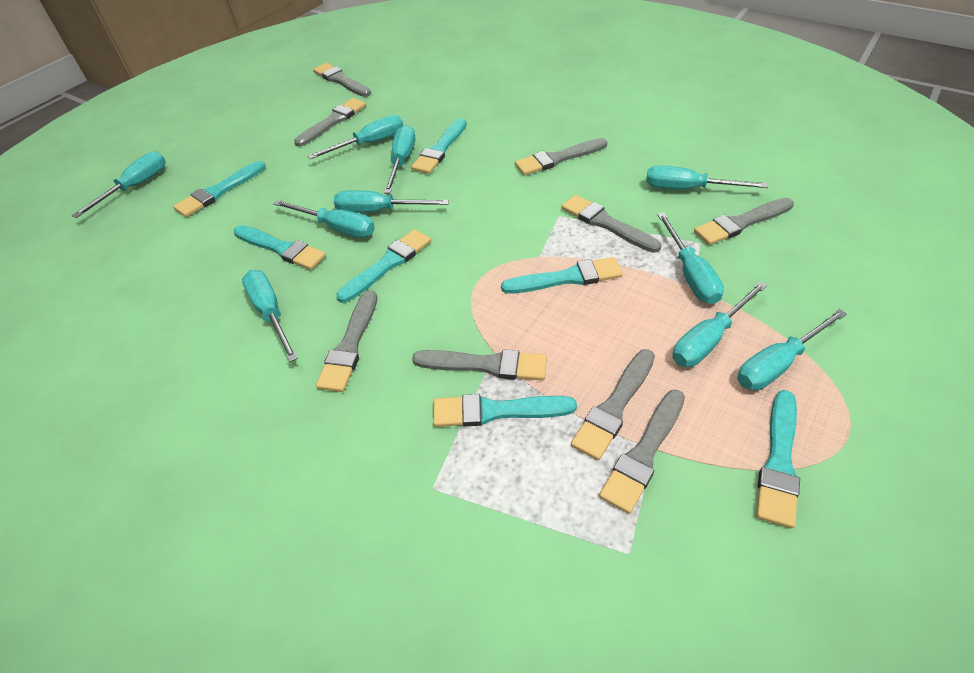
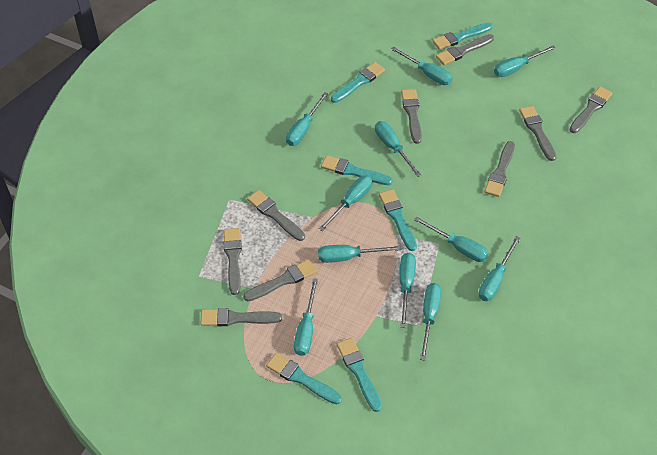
turquoise brush: 7 -> 6
turquoise screwdriver: 10 -> 11

